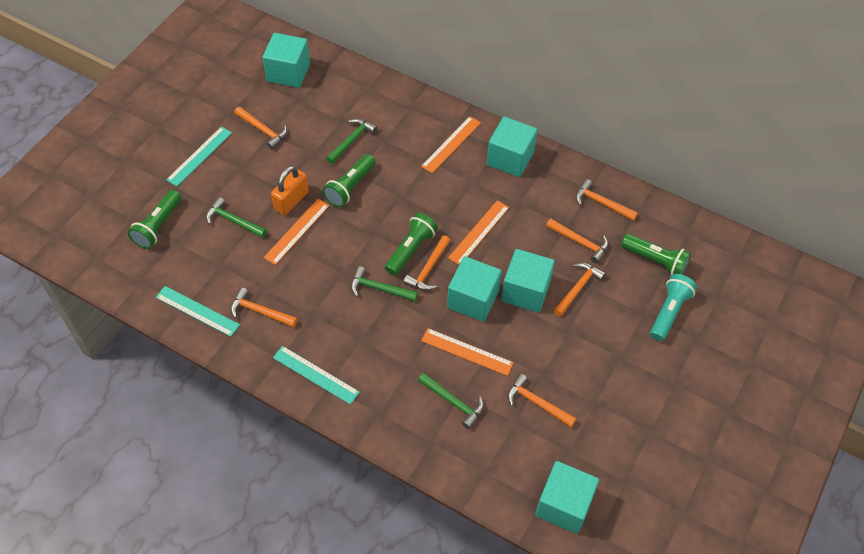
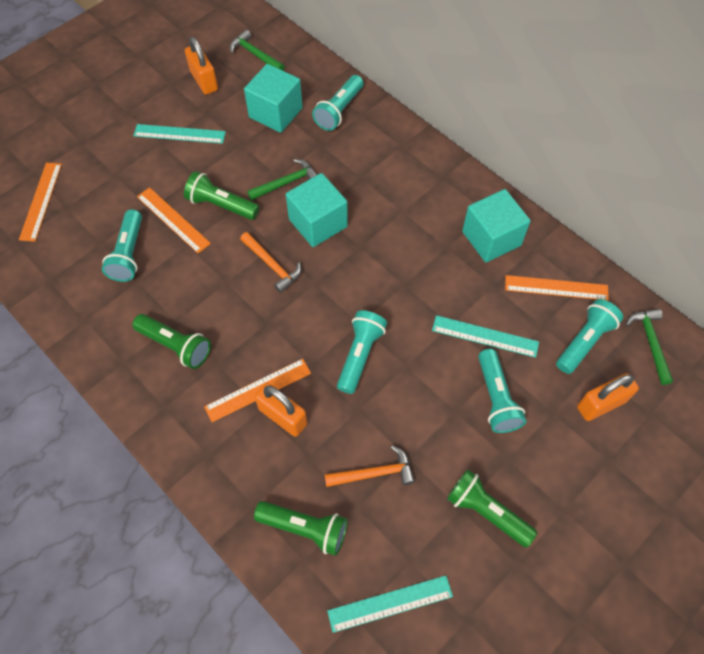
green hammer: 4 -> 3
orange hammer: 7 -> 2
orange padlock: 1 -> 3
turquoise cube: 5 -> 3
turquoise flashlight: 1 -> 5

